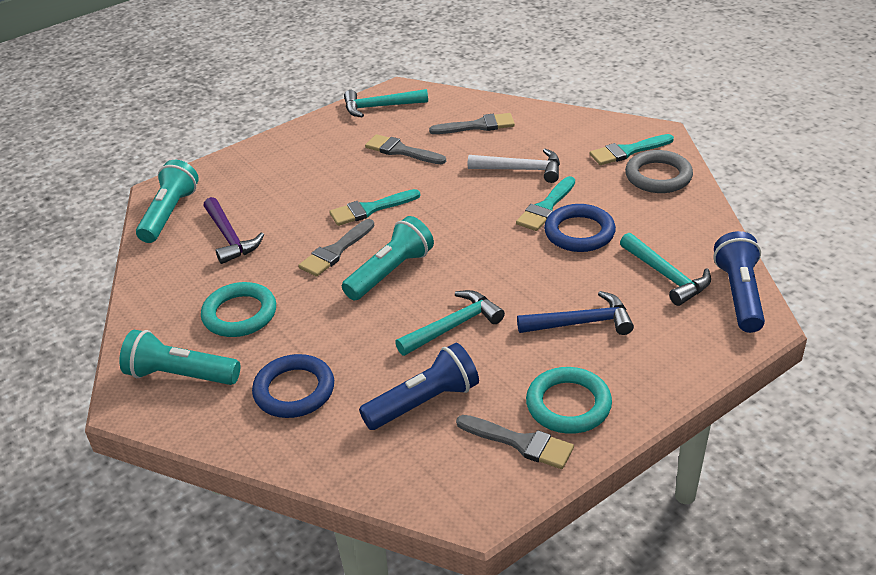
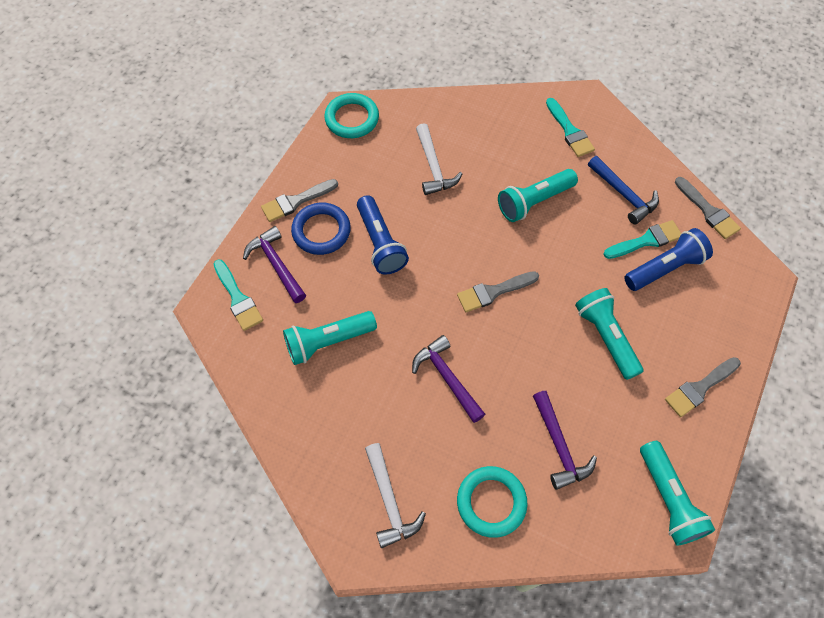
blue ring: 2 -> 1
grey ring: 1 -> 0
purple hammer: 1 -> 3
turquoise flashlight: 3 -> 4
turquoise hammer: 3 -> 0
white hammer: 1 -> 2

